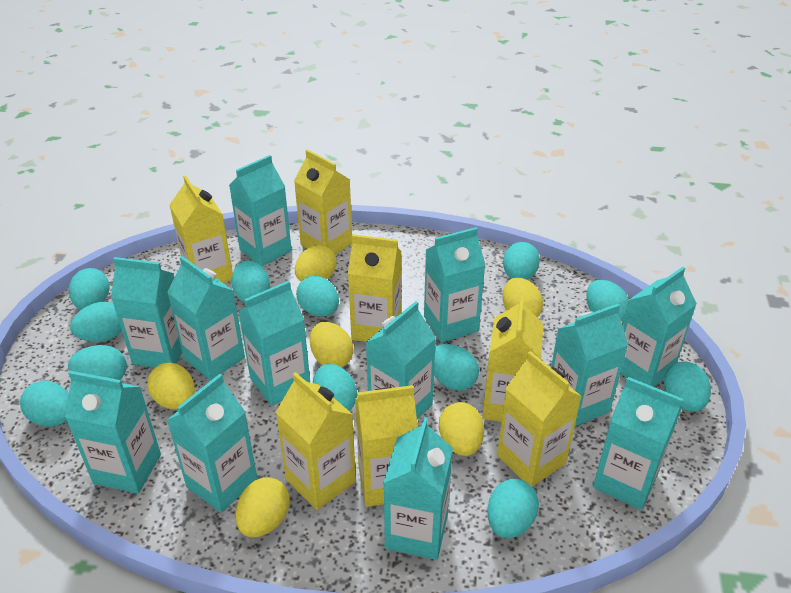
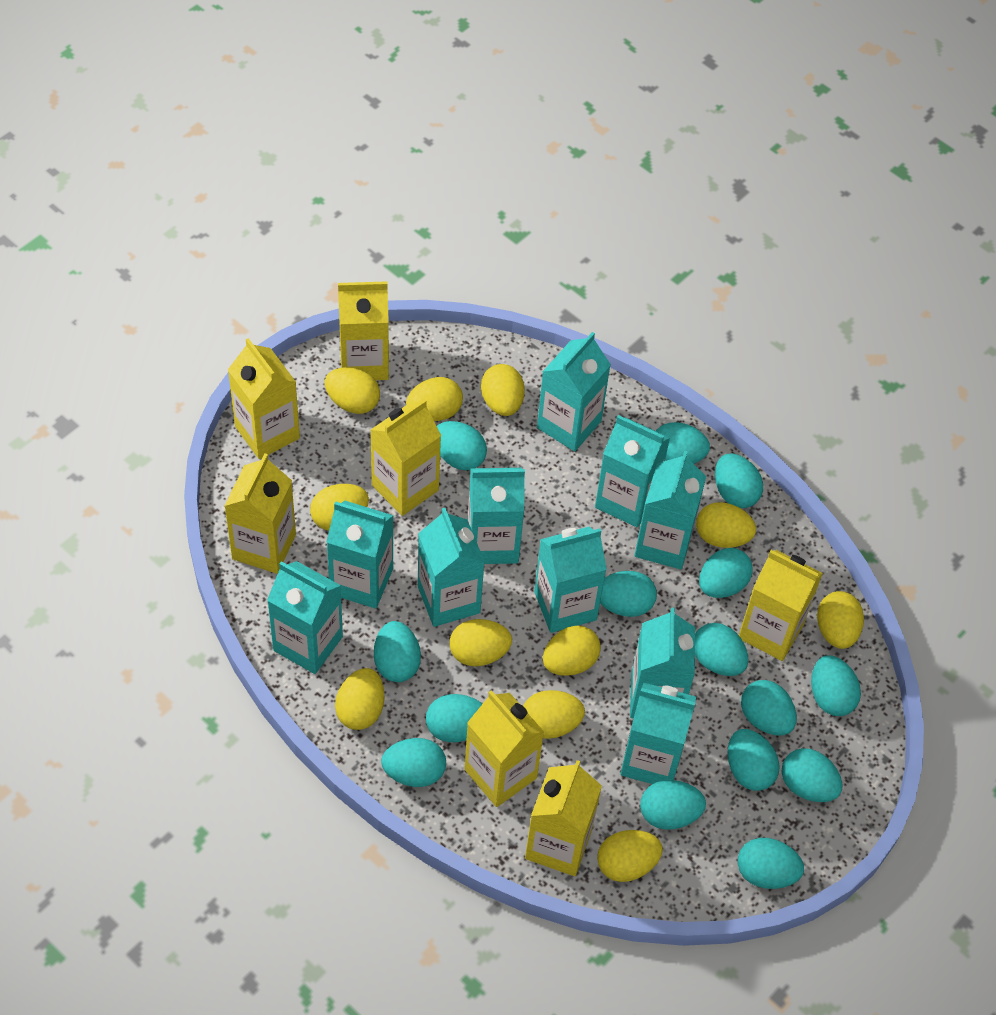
turquoise carton: 12 -> 10
turquoise egg: 12 -> 15
yellow egg: 6 -> 11

